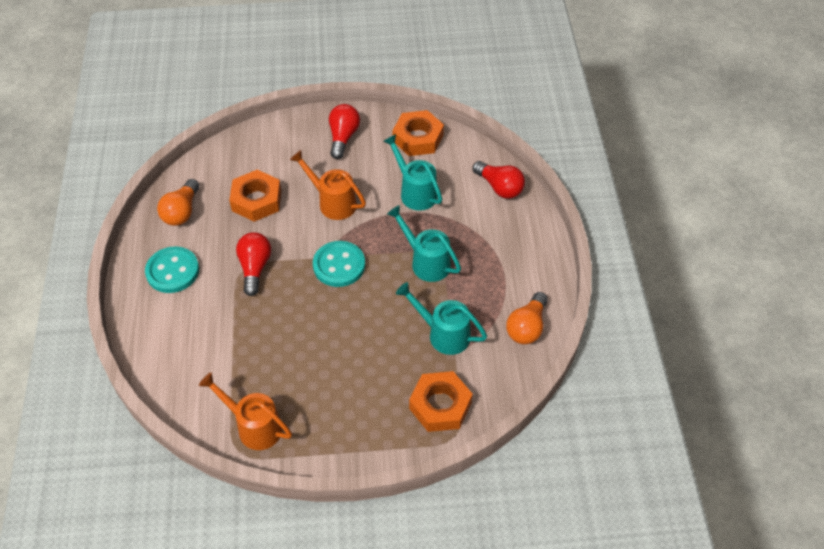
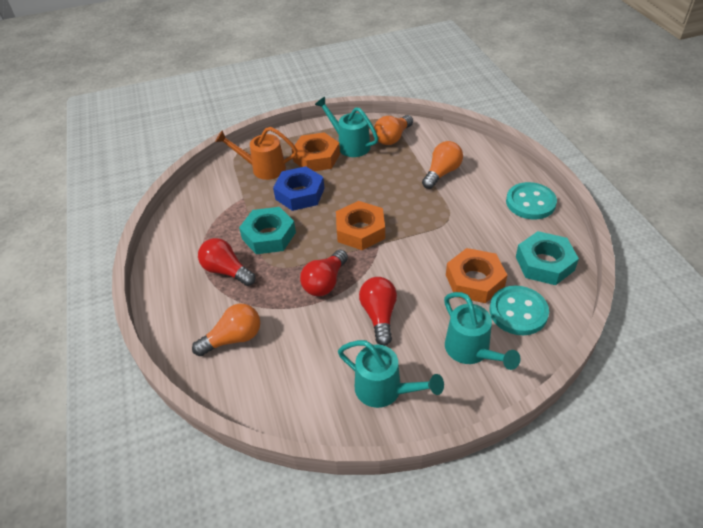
blue nut: 0 -> 1
orange light bulb: 2 -> 3
orange watering can: 2 -> 1
turquoise nut: 0 -> 2

